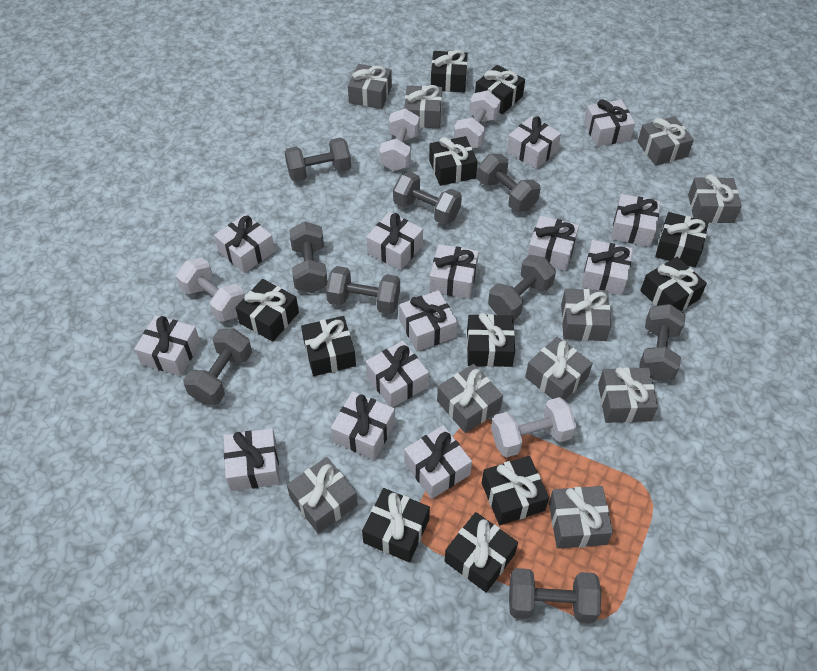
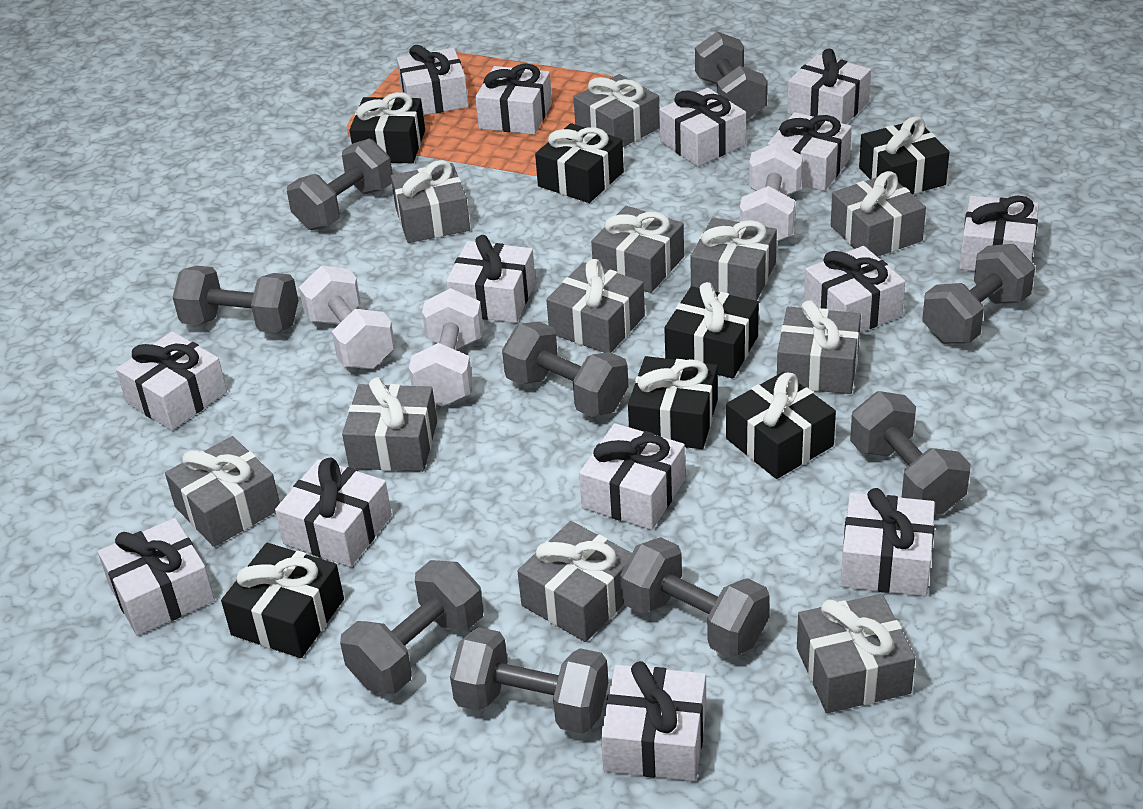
black gift: 11 -> 7
grey gift: 10 -> 11
white dumbbell: 4 -> 3

